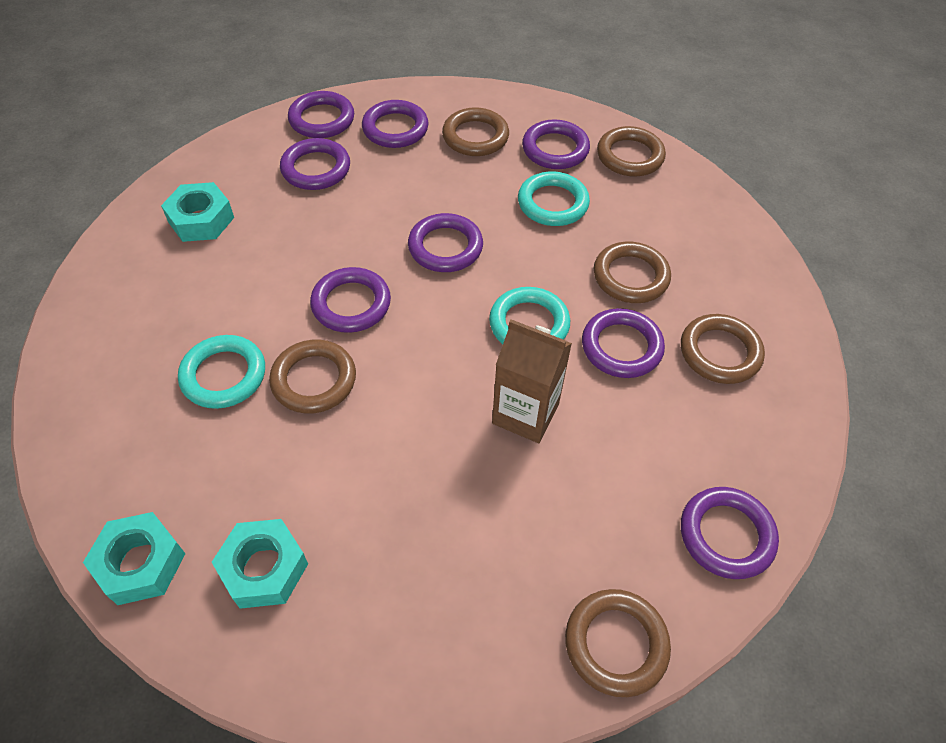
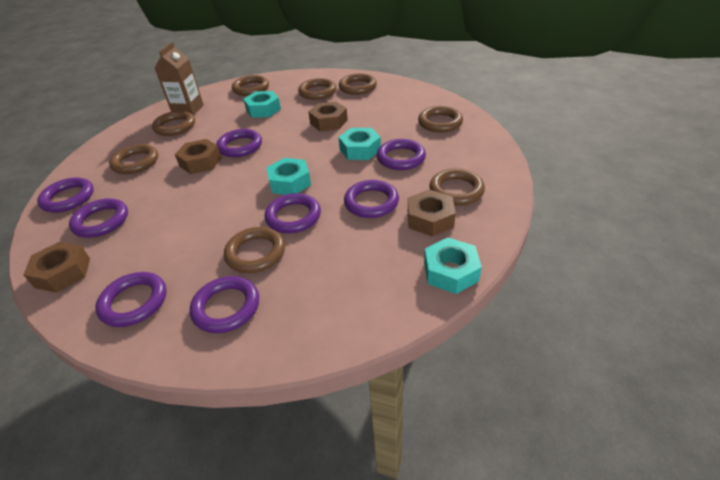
brown nut: 0 -> 4
brown ring: 6 -> 8
turquoise nut: 3 -> 4
turquoise ring: 3 -> 0

